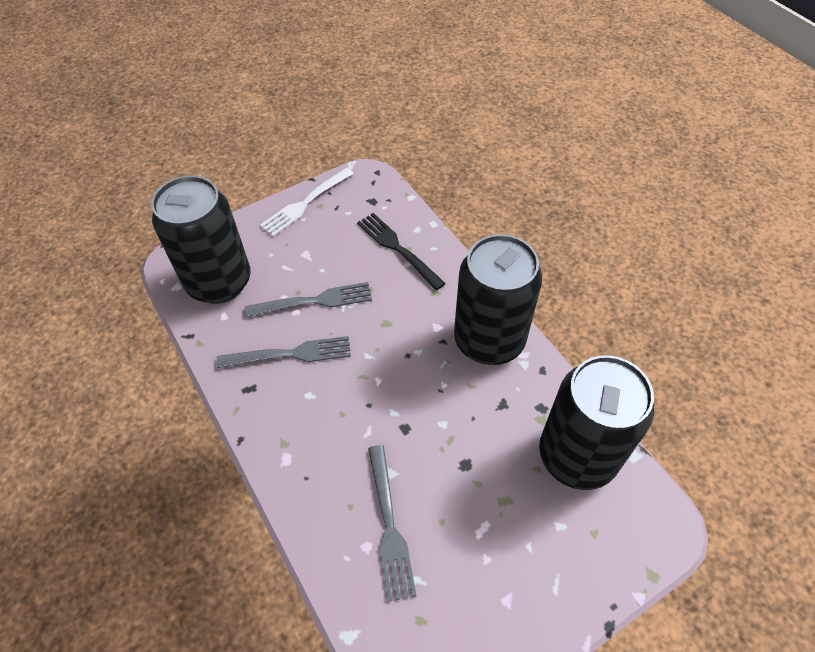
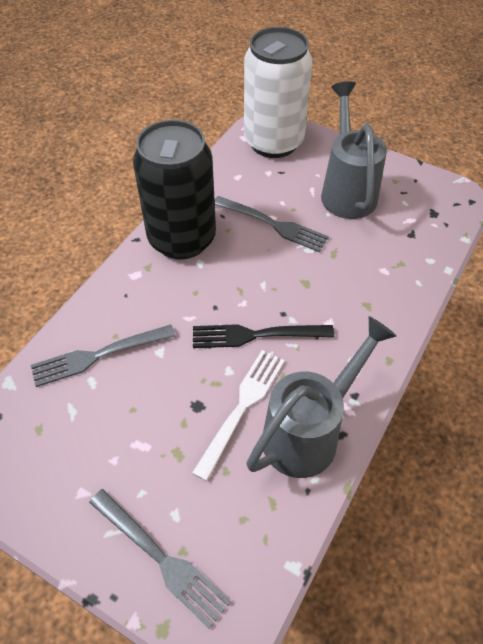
black can: 3 -> 1
grey watering can: 0 -> 2
white can: 0 -> 1

